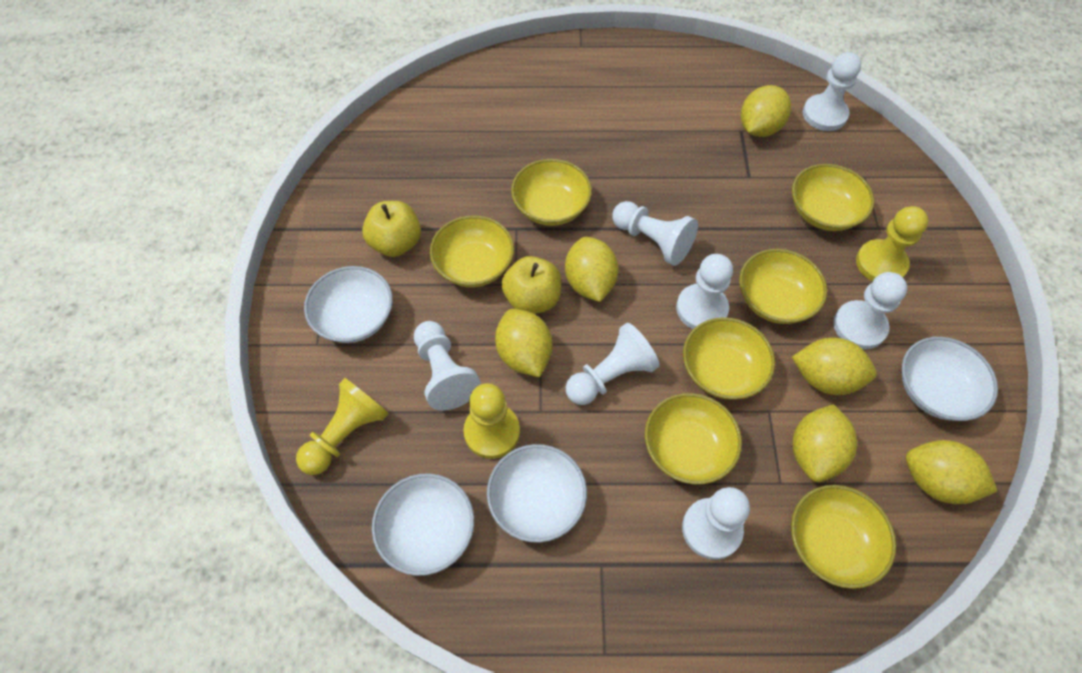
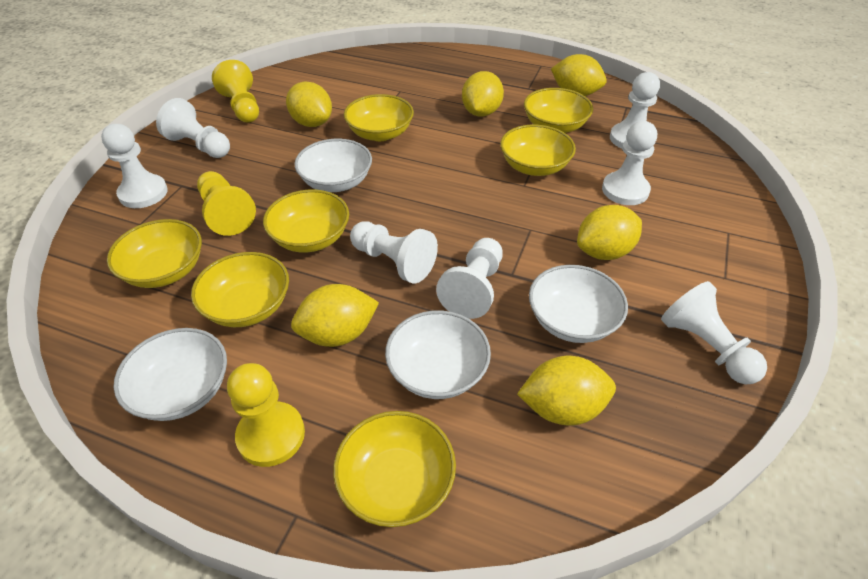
yellow apple: 2 -> 0

